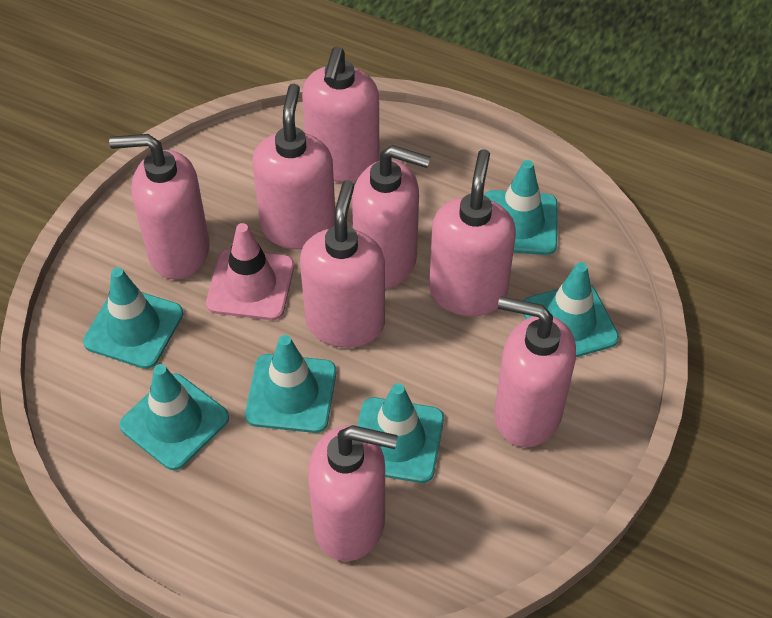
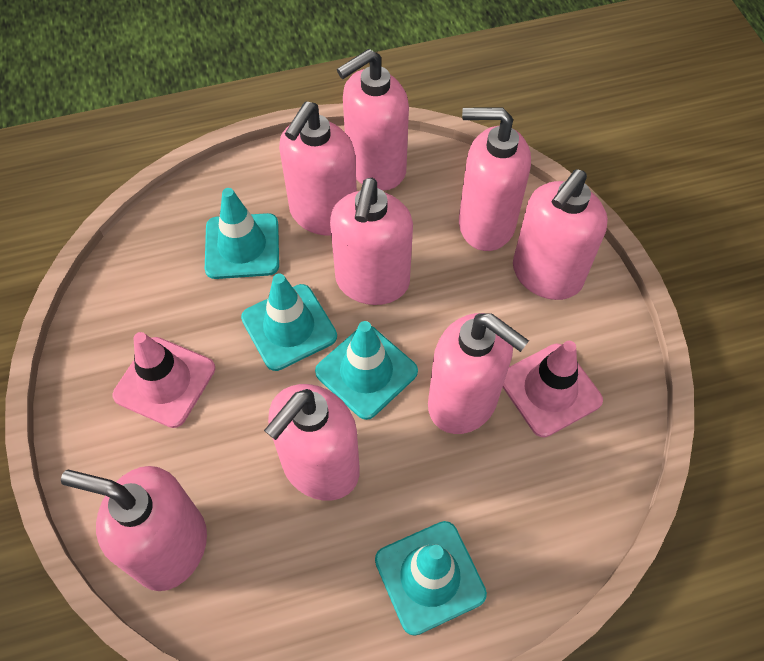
pink traffic cone: 1 -> 2
turquoise traffic cone: 6 -> 4

